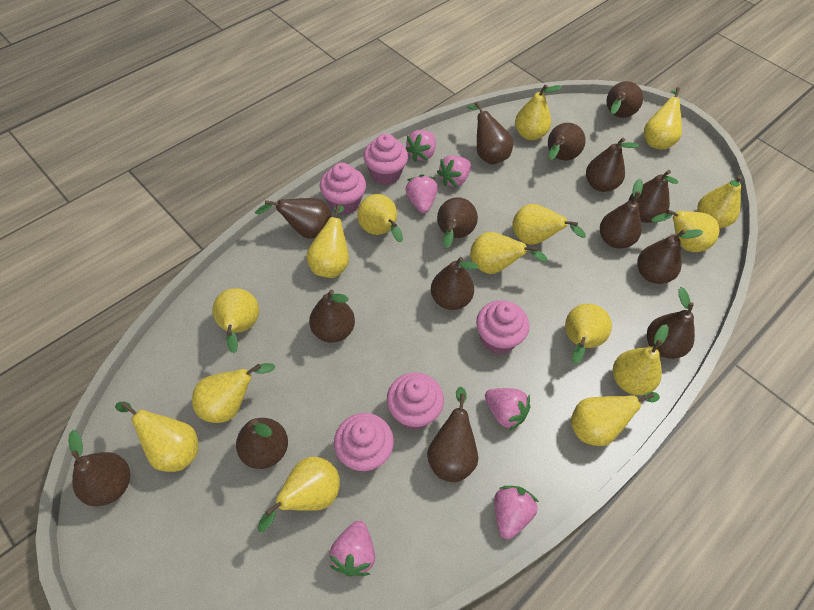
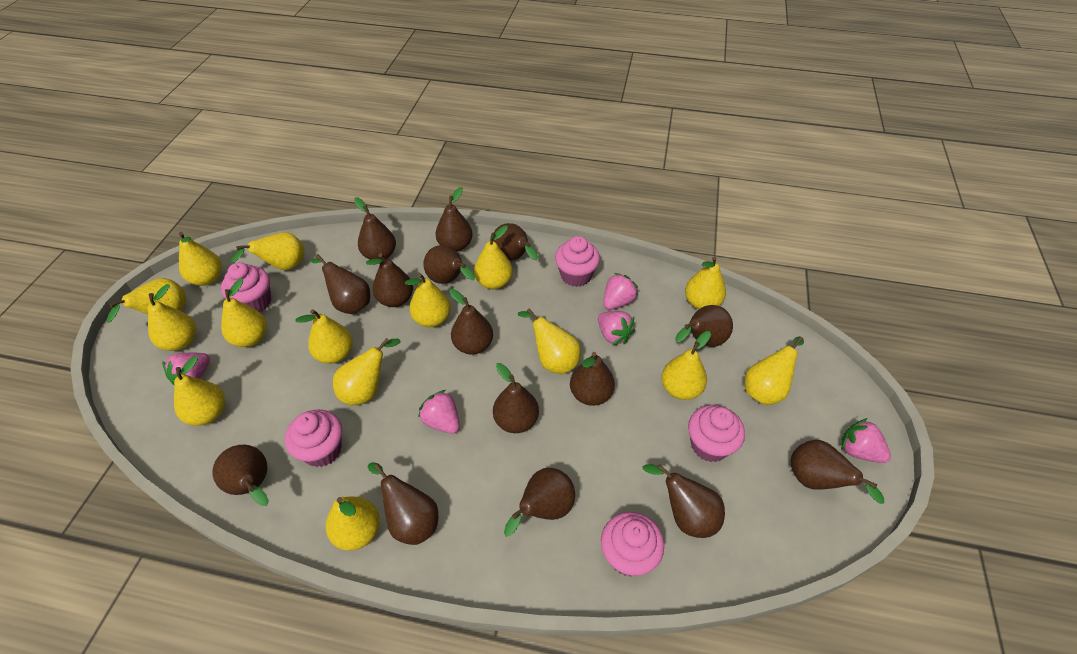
pink strawberry: 6 -> 5

